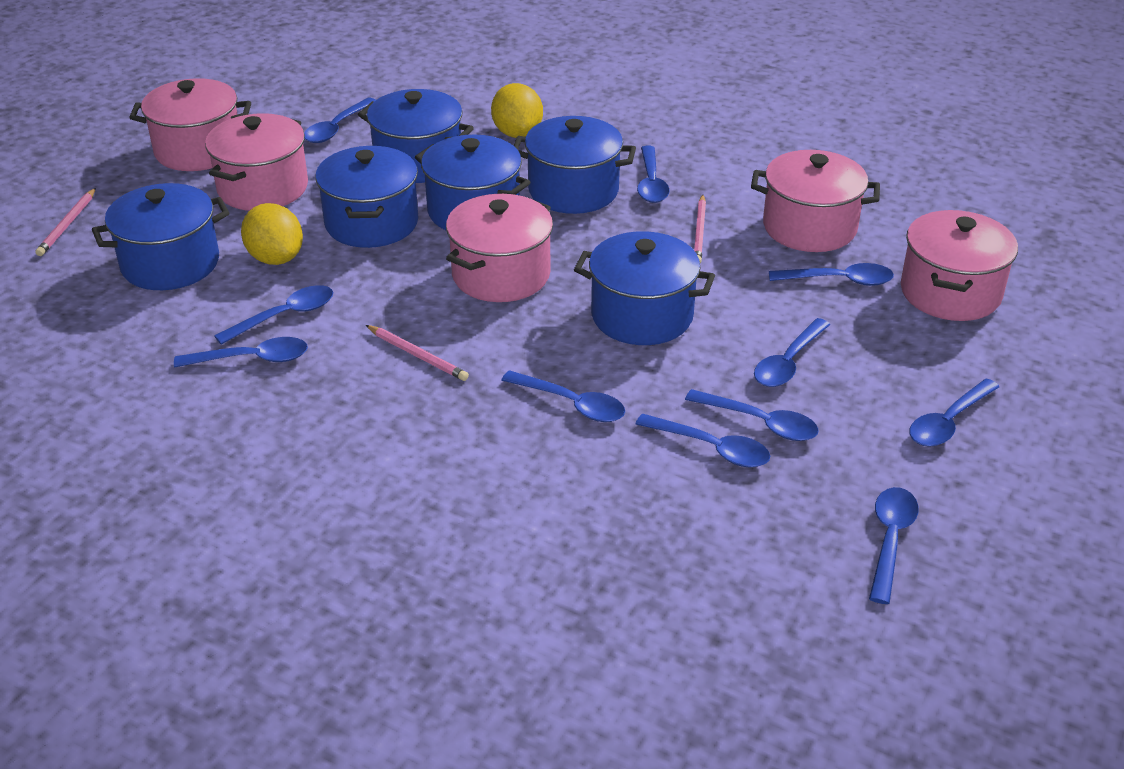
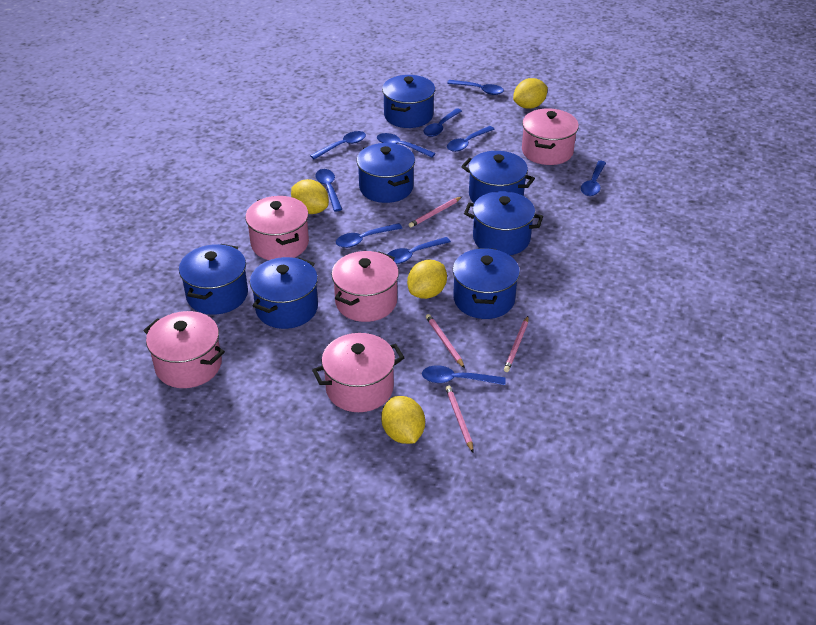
blue pot: 6 -> 7
blue spoon: 11 -> 10
pink pencil: 3 -> 4
yellow lemon: 2 -> 4

